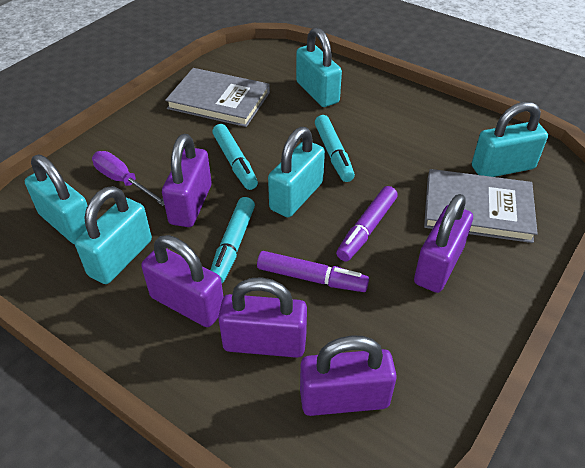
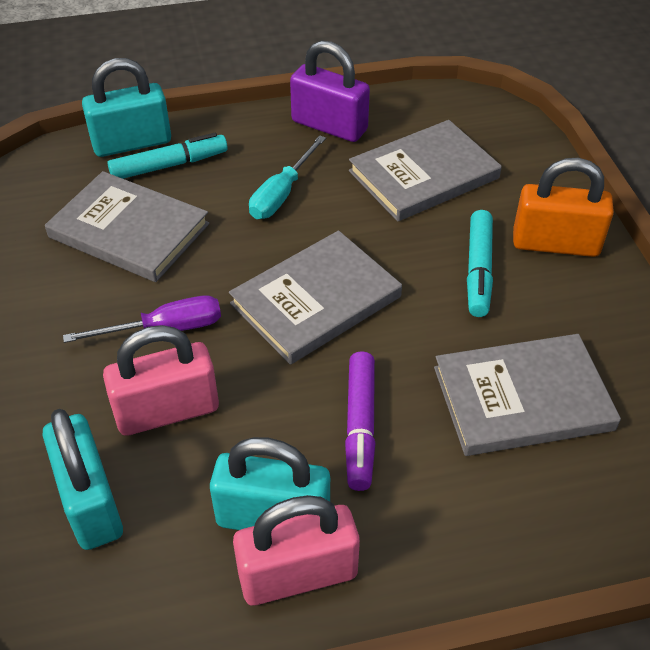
grey book: 2 -> 4
orange padlock: 0 -> 1
pink padlock: 0 -> 2
purple marker: 2 -> 1
purple padlock: 5 -> 1
turquoise marker: 3 -> 2
turquoise padlock: 5 -> 3
turquoise screwdriver: 0 -> 1

